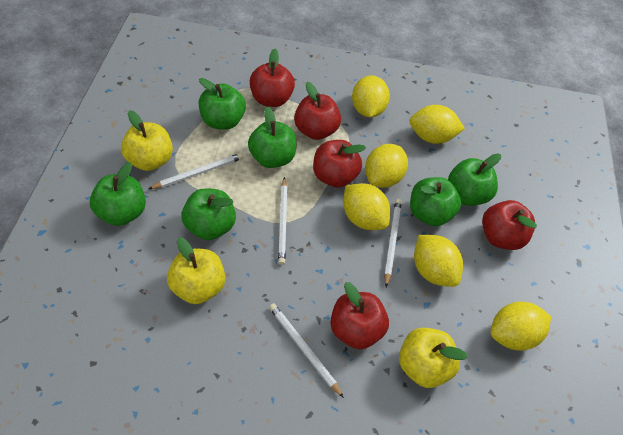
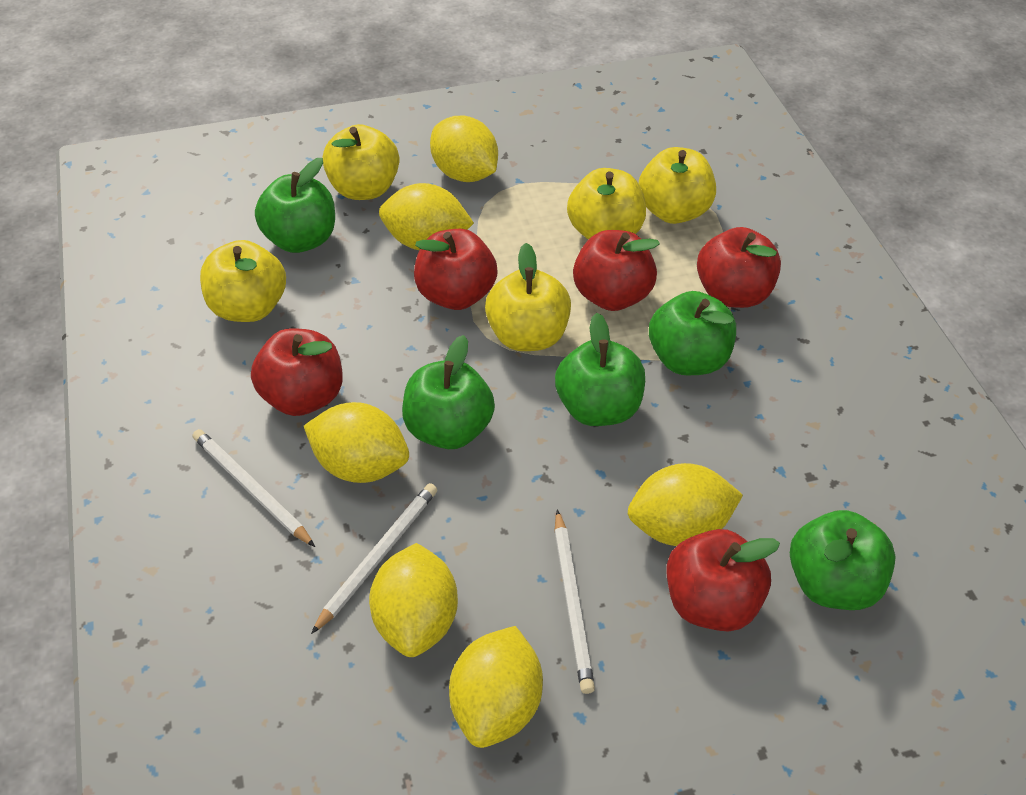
green apple: 6 -> 5
white pencil: 4 -> 3
yellow apple: 3 -> 5

